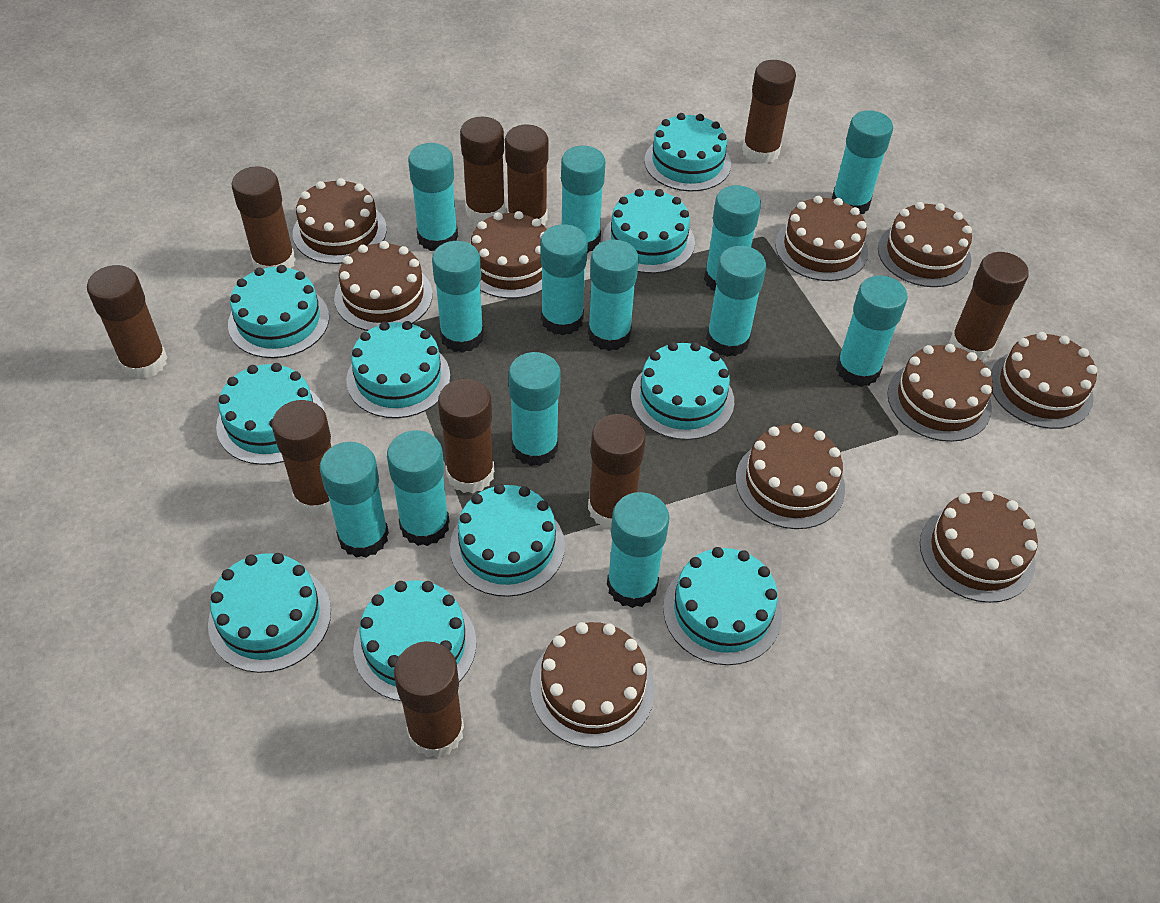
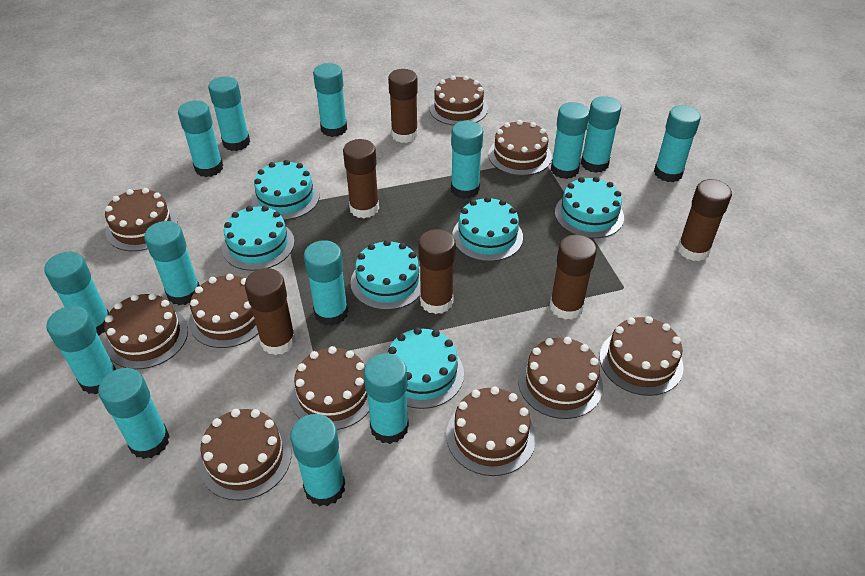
brown glue stick: 10 -> 6
turquoise cake: 10 -> 6
turquoise glue stick: 13 -> 14

